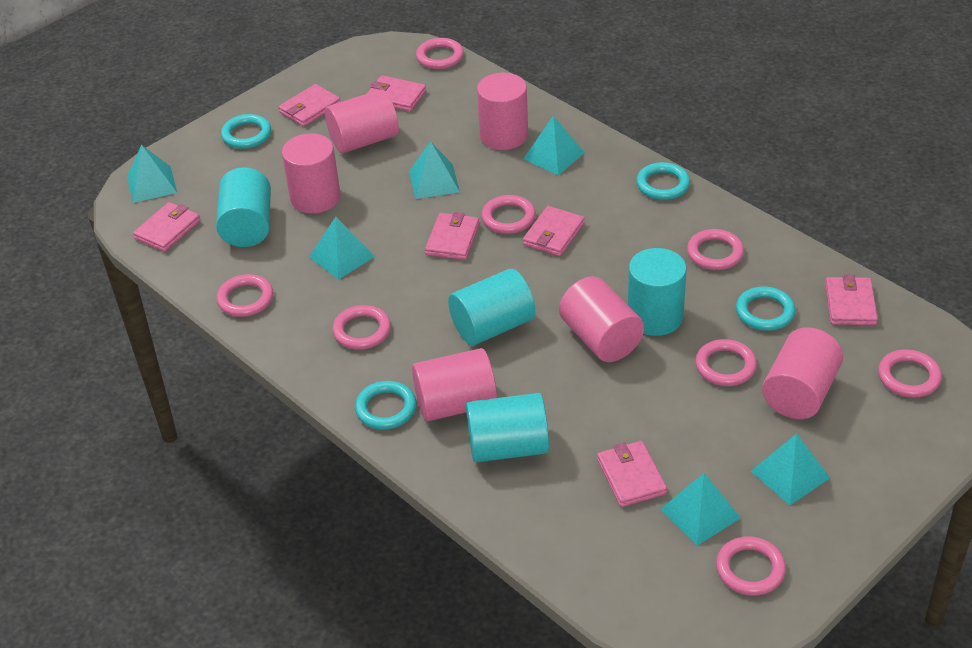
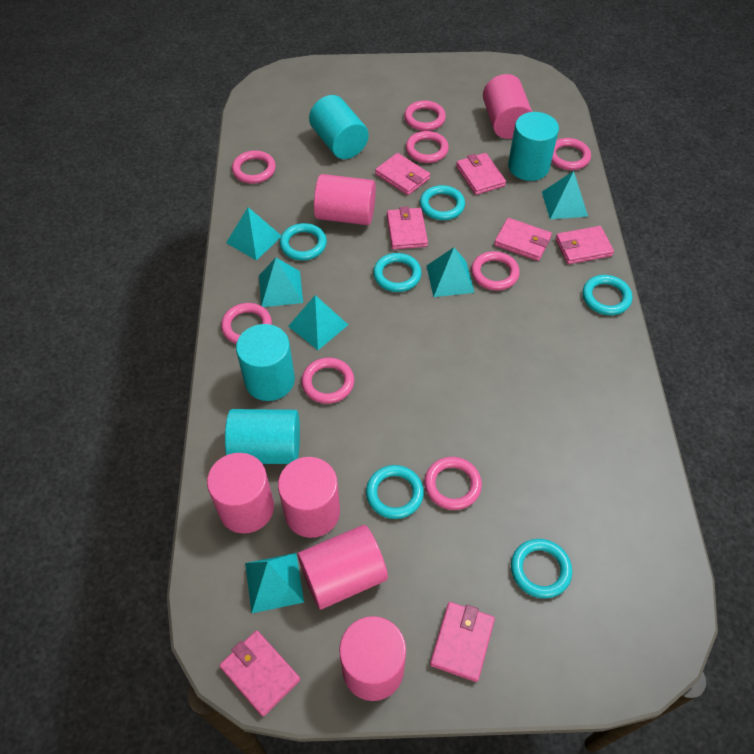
turquoise ring: 4 -> 6

